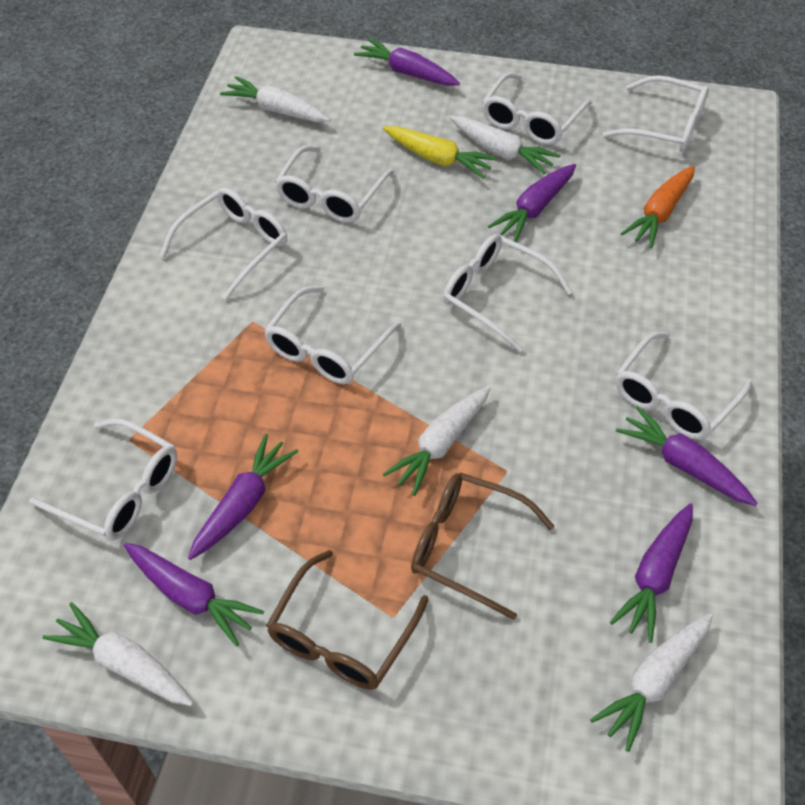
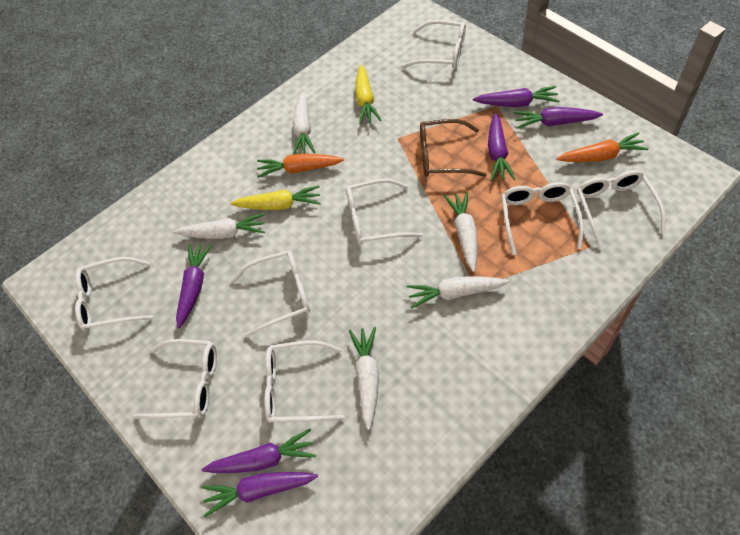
brown glasses: 2 -> 1
orange carrot: 1 -> 2
yellow carrot: 1 -> 2

